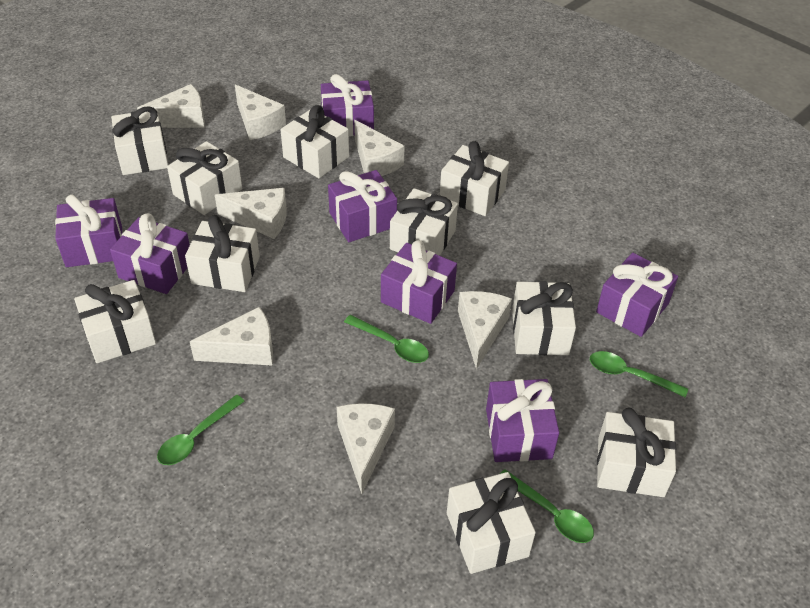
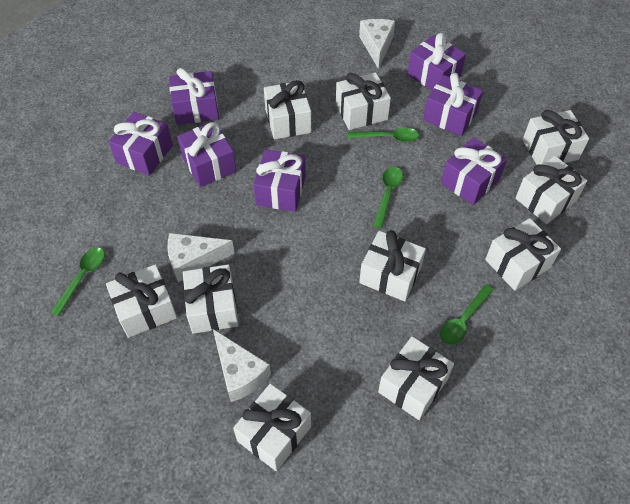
white cheese: 7 -> 3

